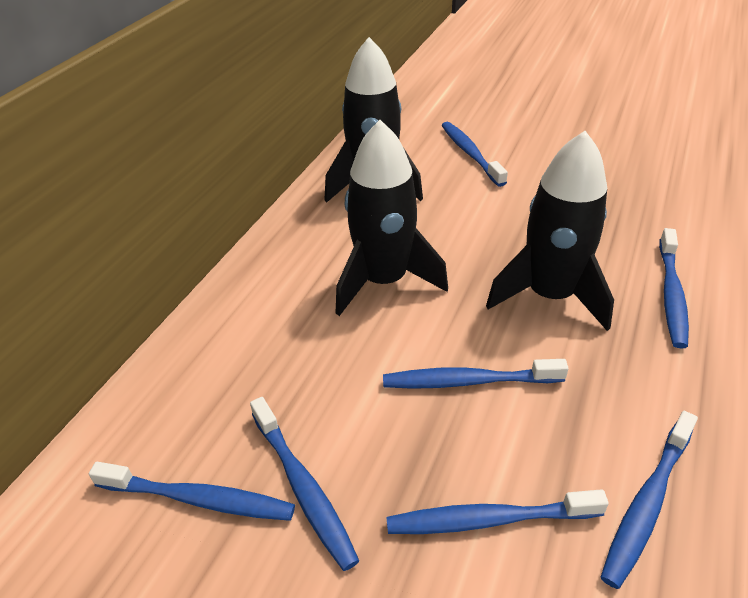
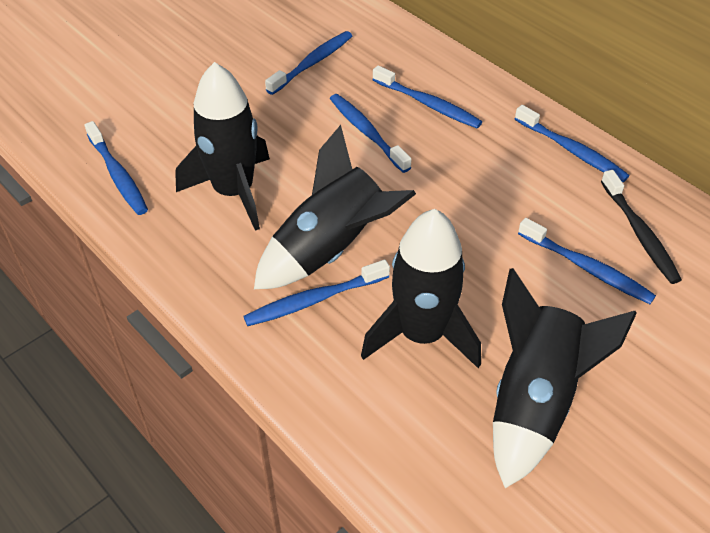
black rocket: 3 -> 4
black toothbrush: 0 -> 1

